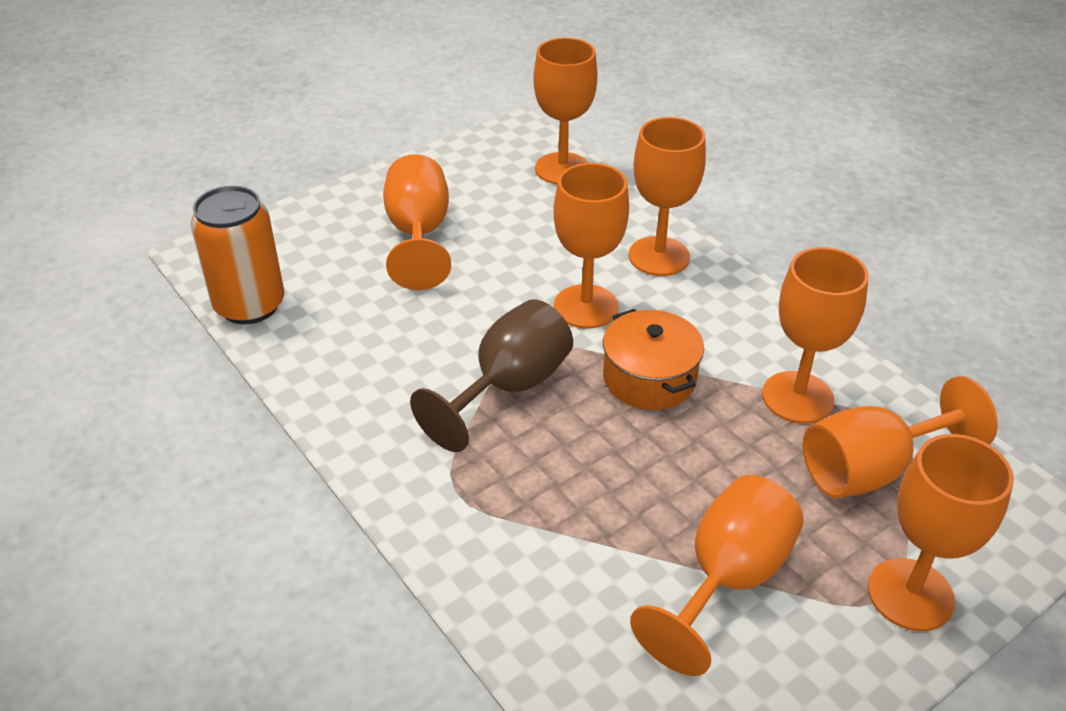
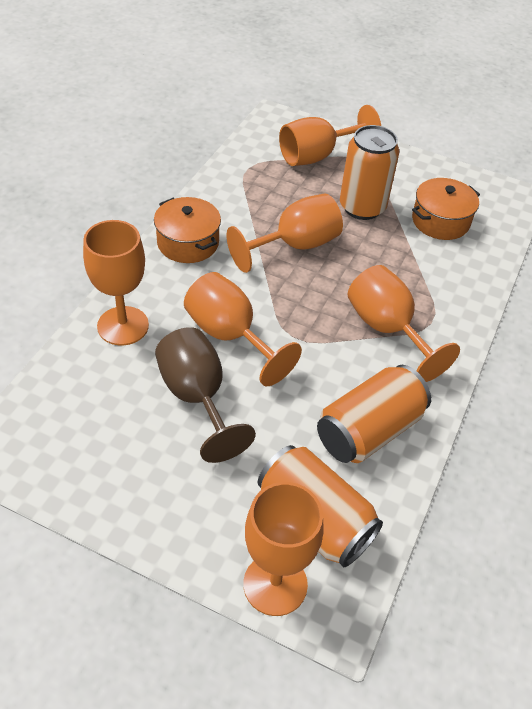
orange can: 1 -> 3
orange goblet: 8 -> 6
orange pot: 1 -> 2

